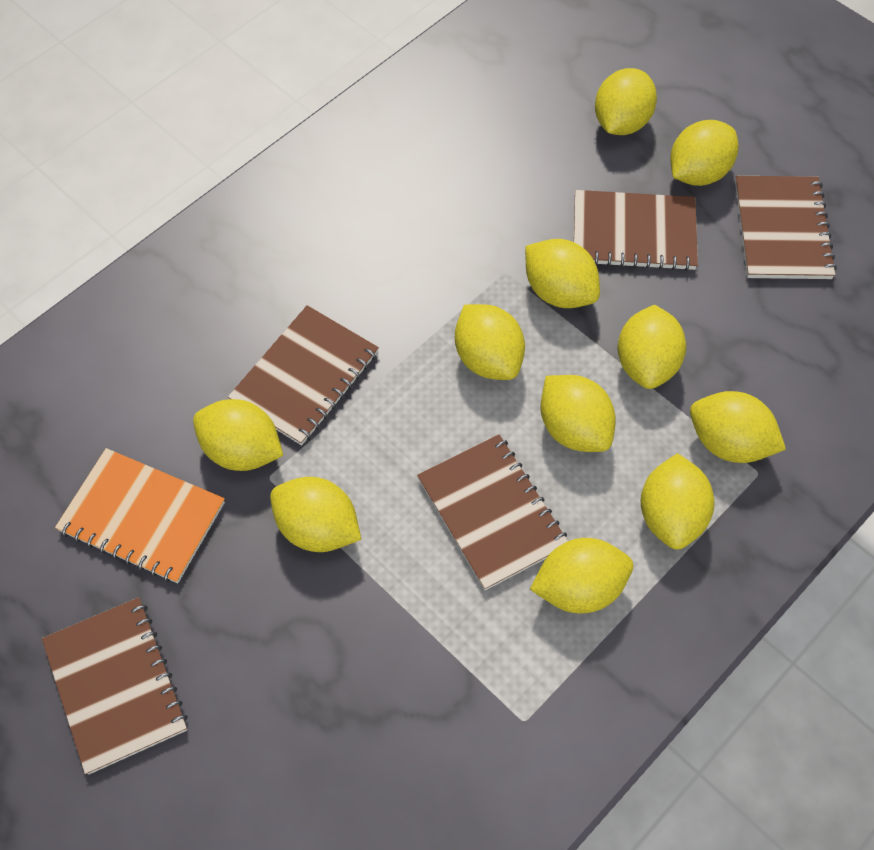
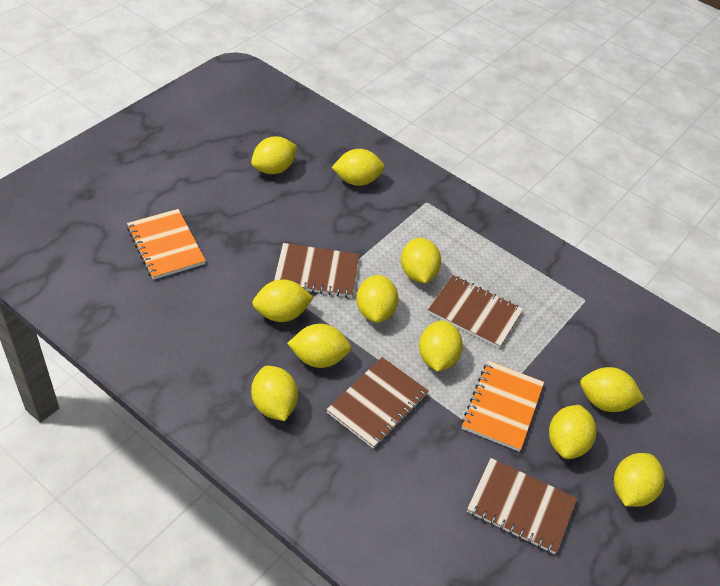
brown notebook: 5 -> 4
orange notebook: 1 -> 2

